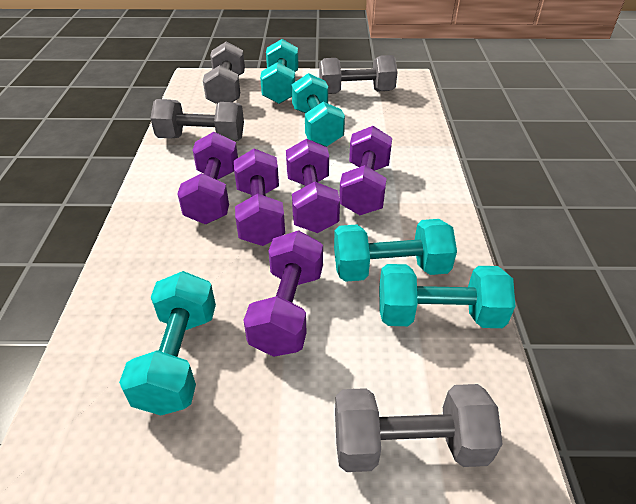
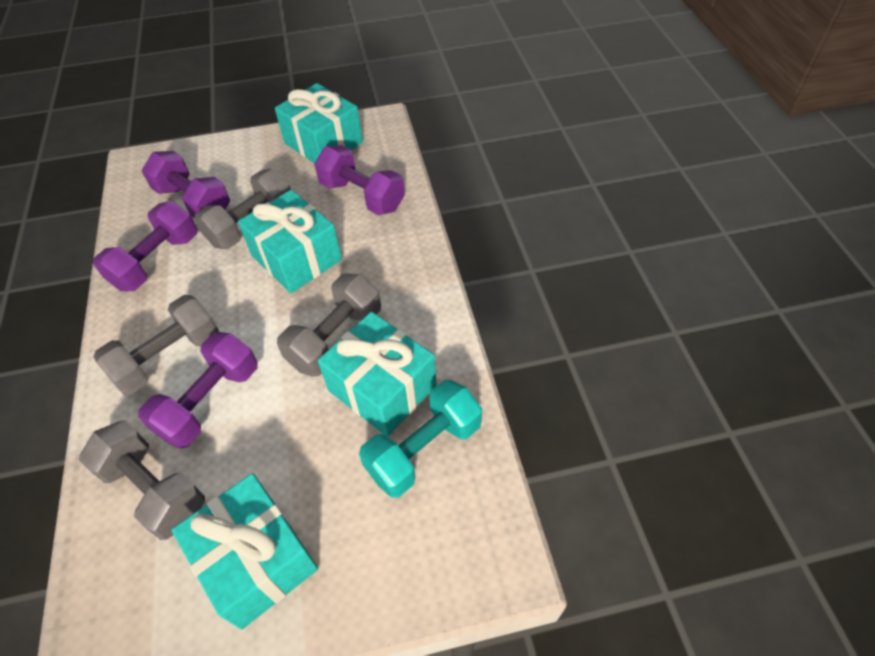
purple dumbbell: 5 -> 4
turquoise dumbbell: 5 -> 1
turquoise gift: 0 -> 4

